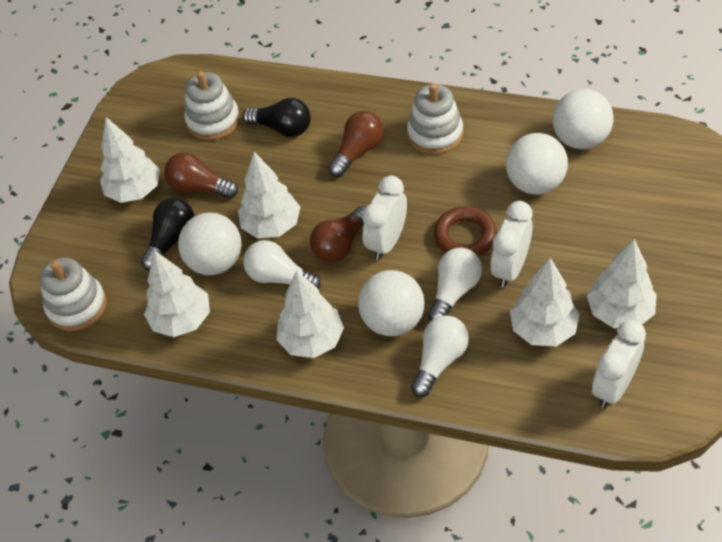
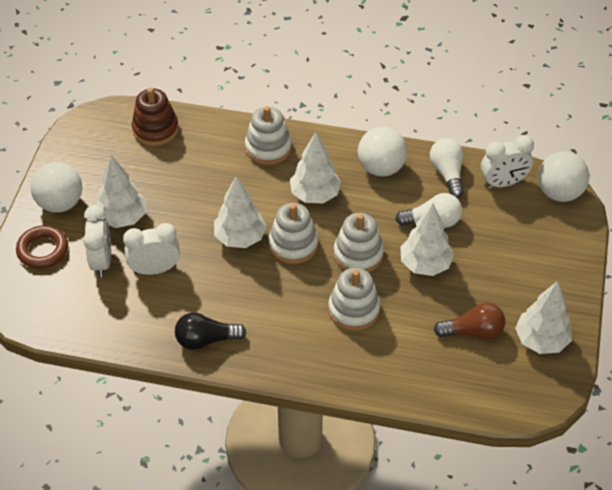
black light bulb: 2 -> 1
brown light bulb: 3 -> 1
brown stacking toy: 0 -> 1
white ball: 4 -> 3
white light bulb: 3 -> 2
white stacking toy: 3 -> 4
white tree: 6 -> 5

